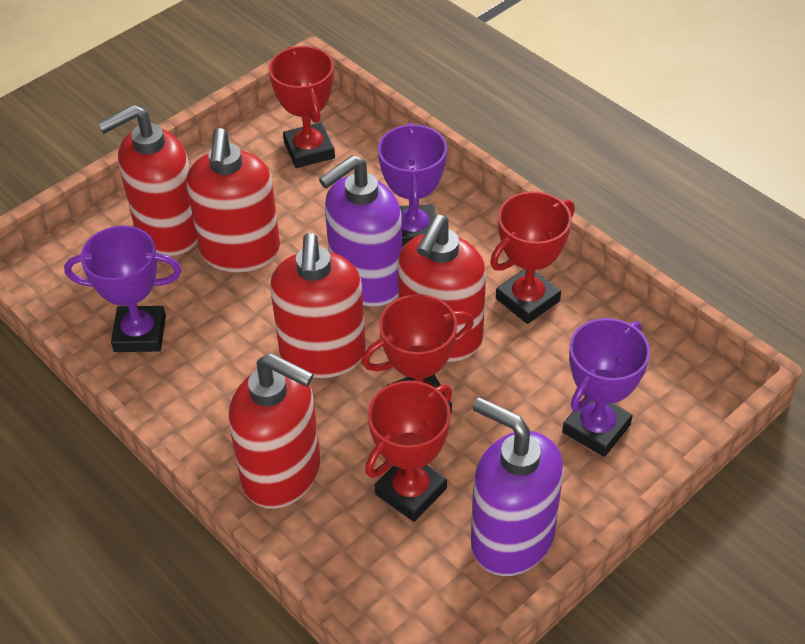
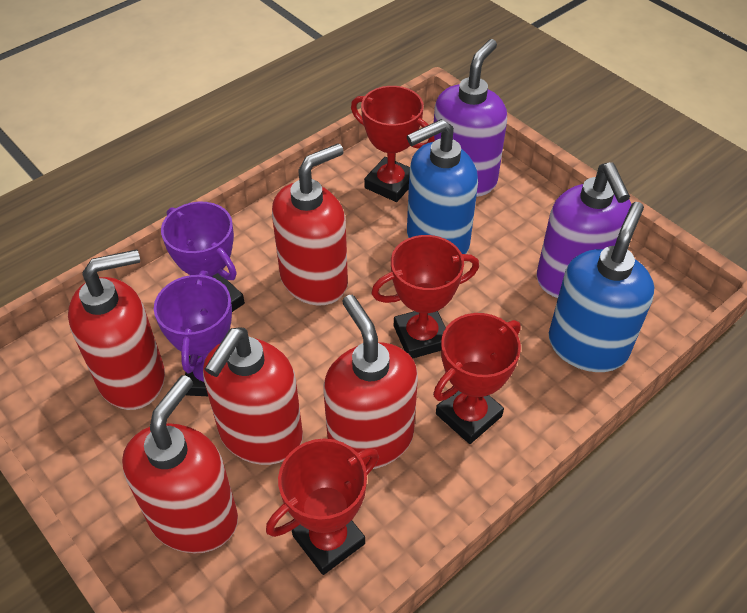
blue soap dispenser: 0 -> 2
purple trophy: 3 -> 2

